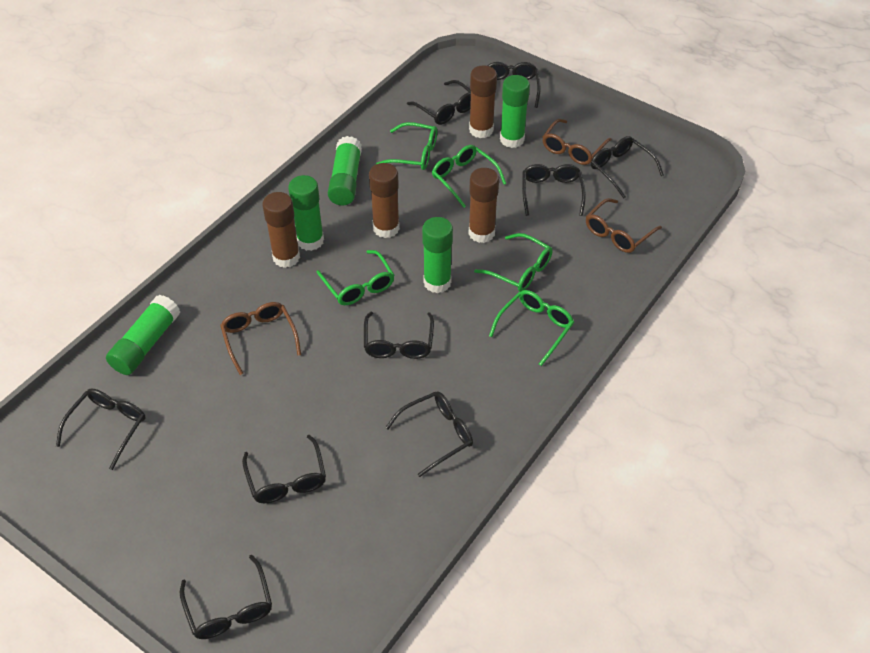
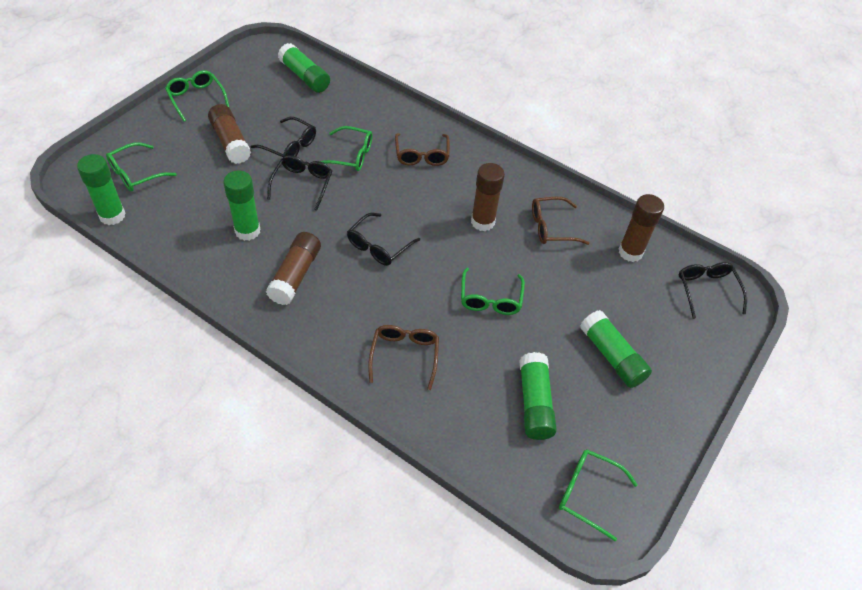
black glasses: 9 -> 4

